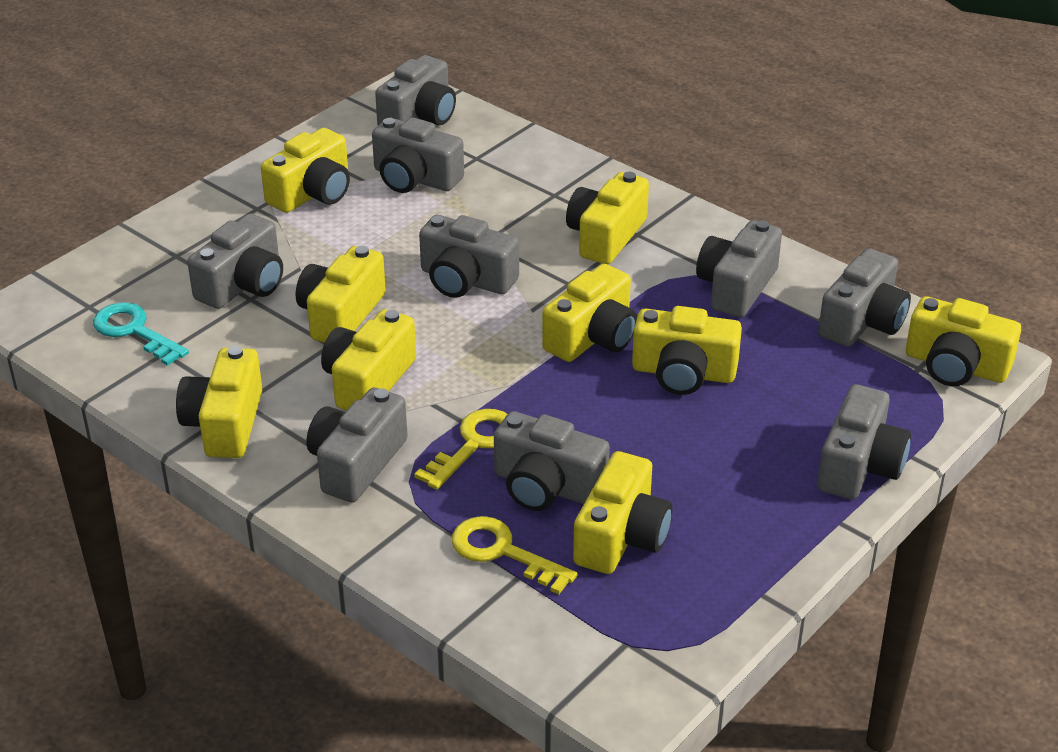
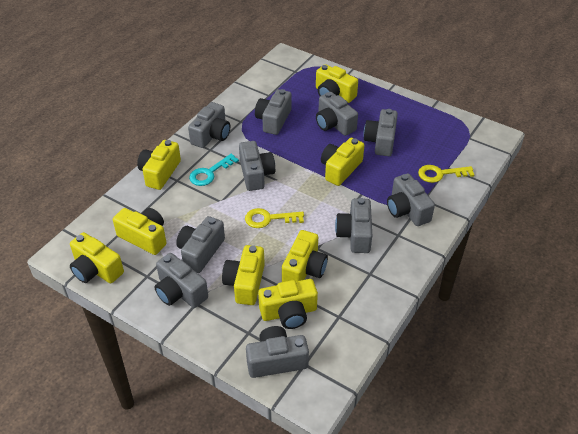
grey camera: 9 -> 10
yellow camera: 9 -> 8

